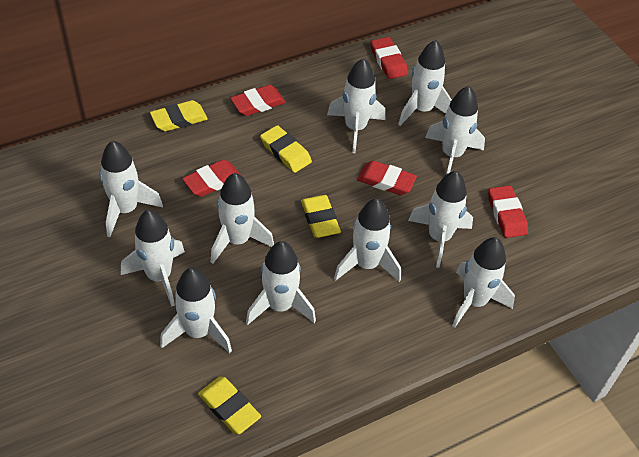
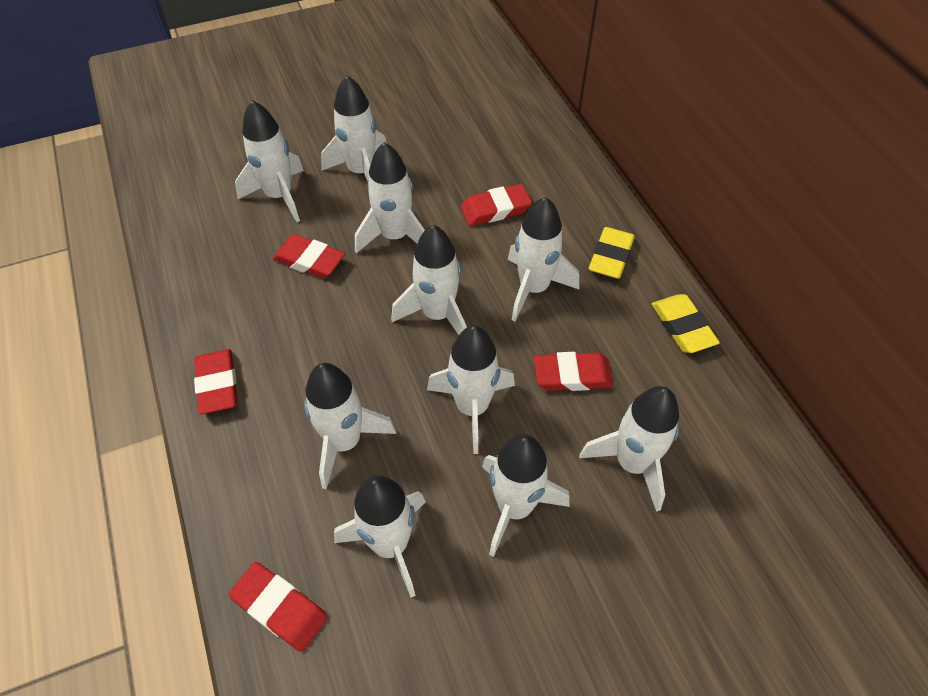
white rocket: 11 -> 10
yellow eraser: 4 -> 2

